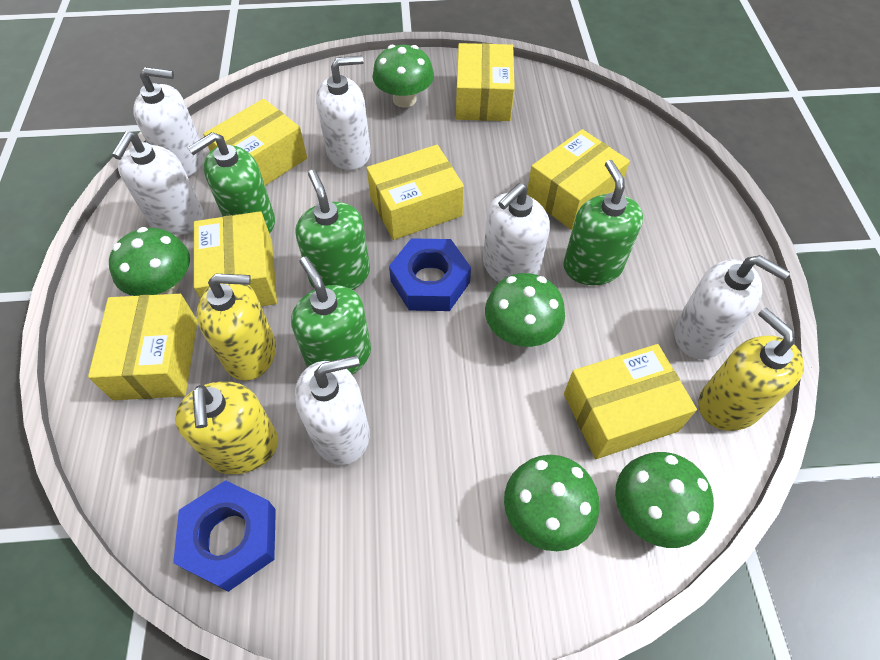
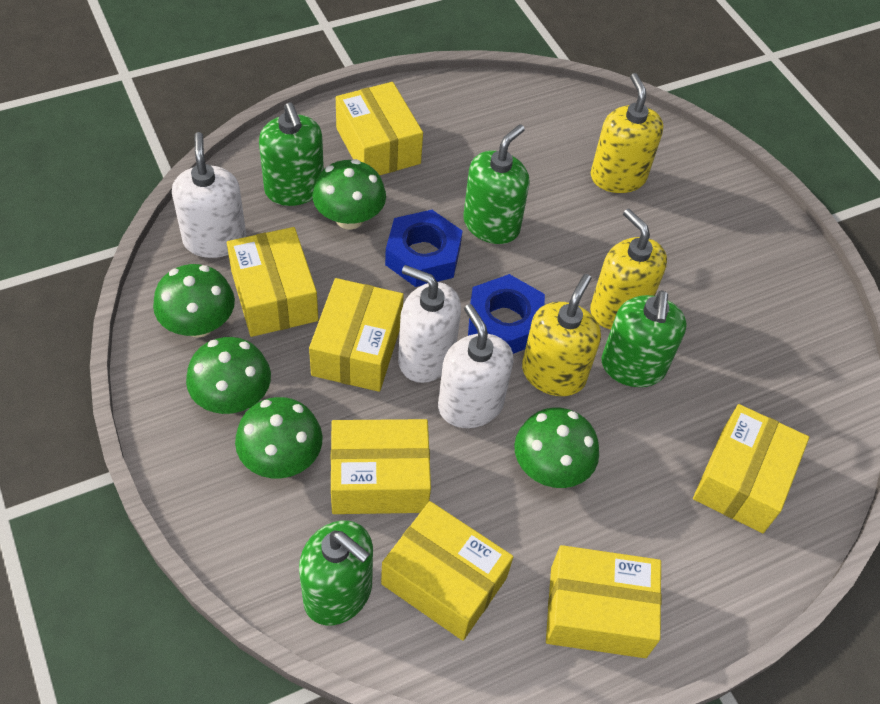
white soap dispenser: 6 -> 3

